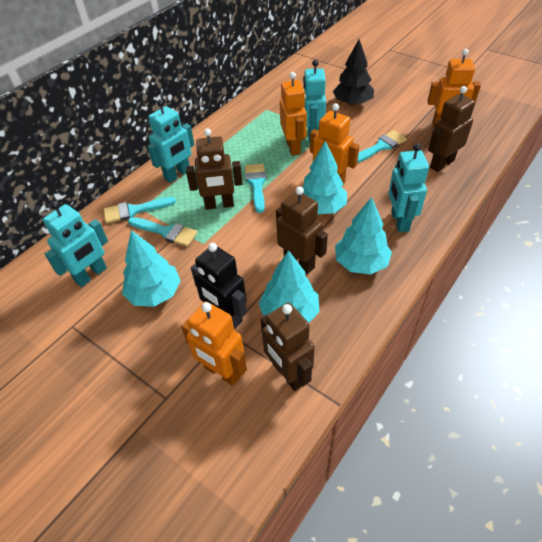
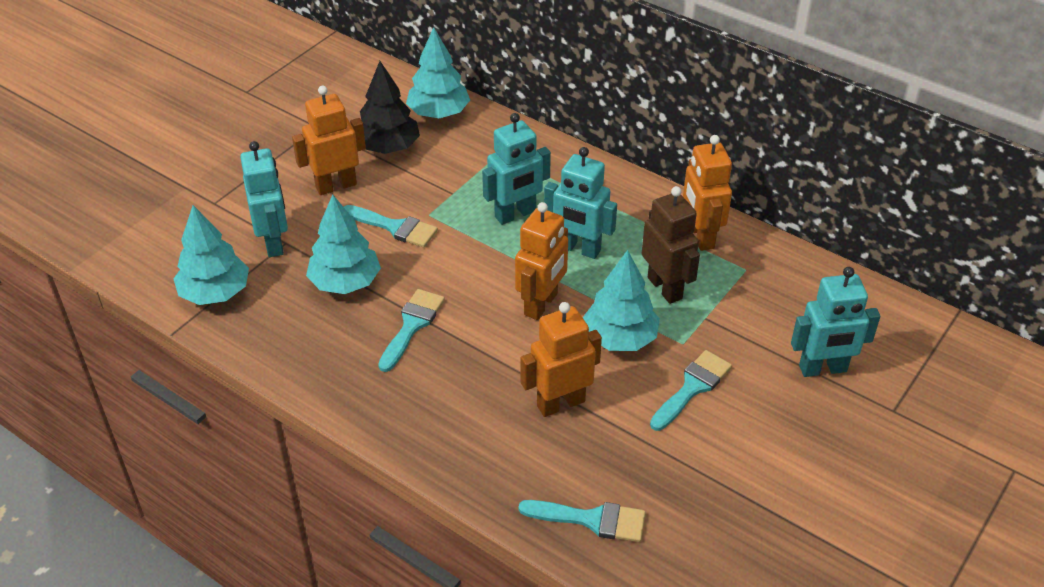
black robot: 1 -> 0
brown robot: 4 -> 1

